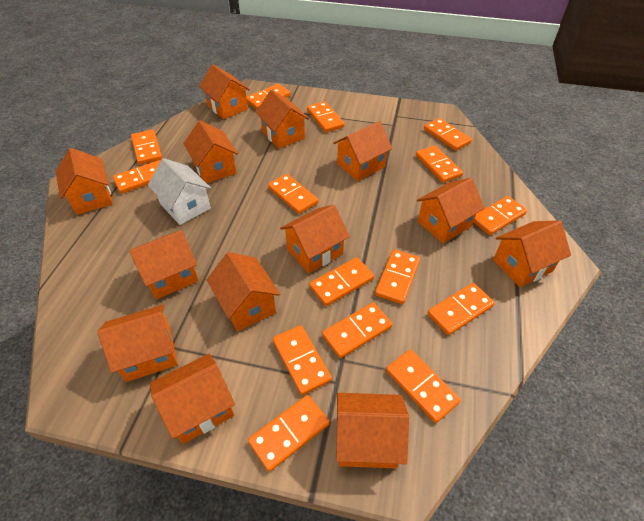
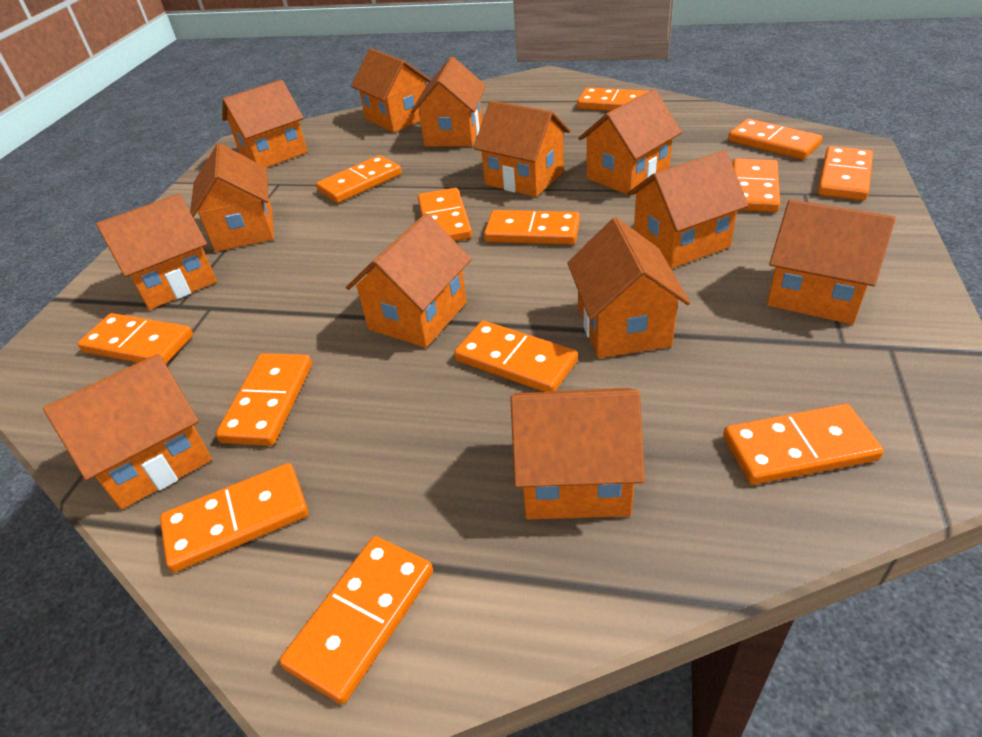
orange domino: 15 -> 13
white house: 1 -> 0

